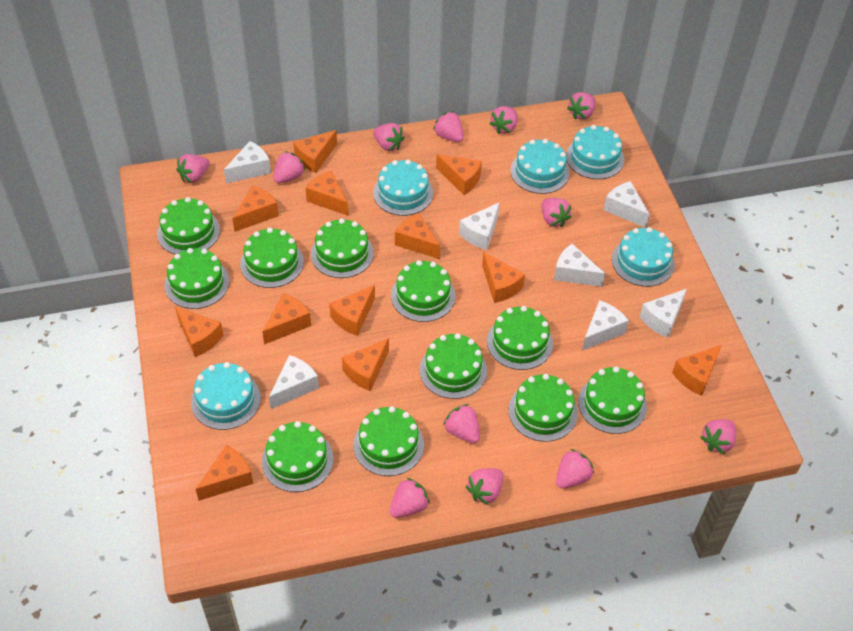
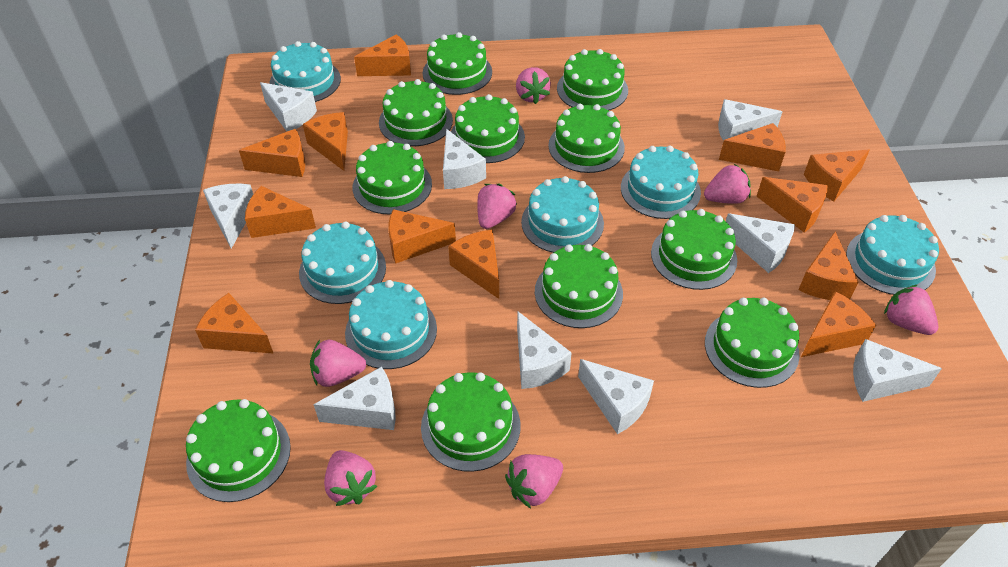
pink strawberry: 12 -> 7
turquoise cake: 5 -> 6
white cheese: 7 -> 9

